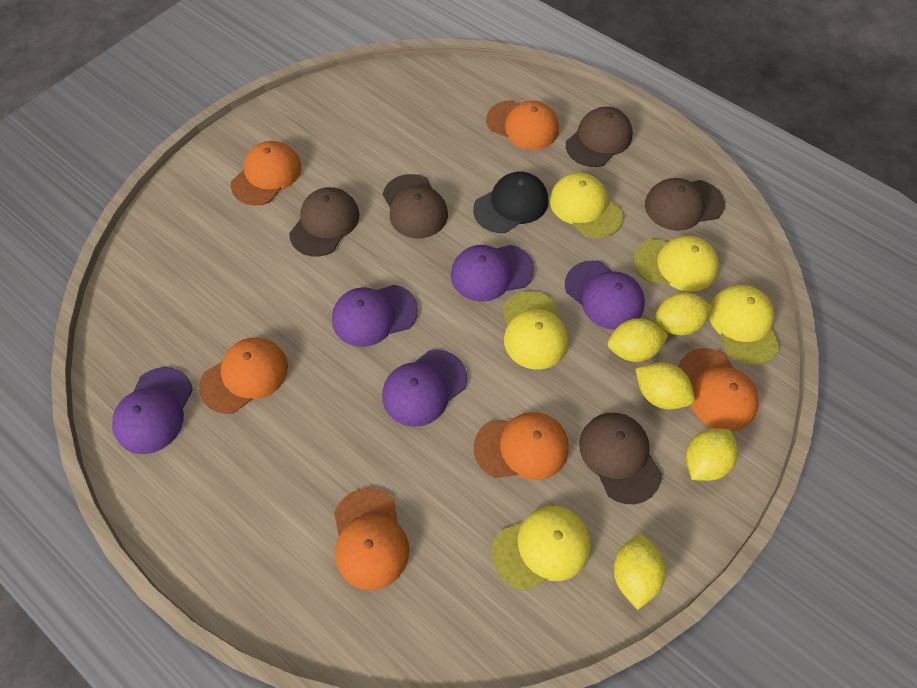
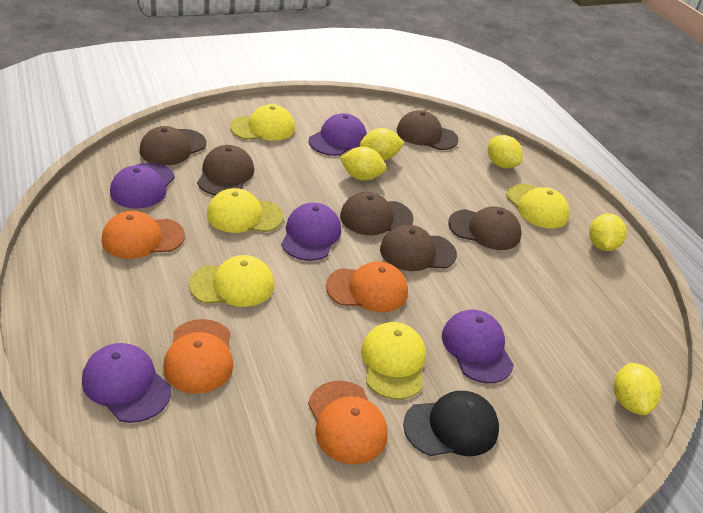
brown cap: 5 -> 6
orange cap: 6 -> 4

